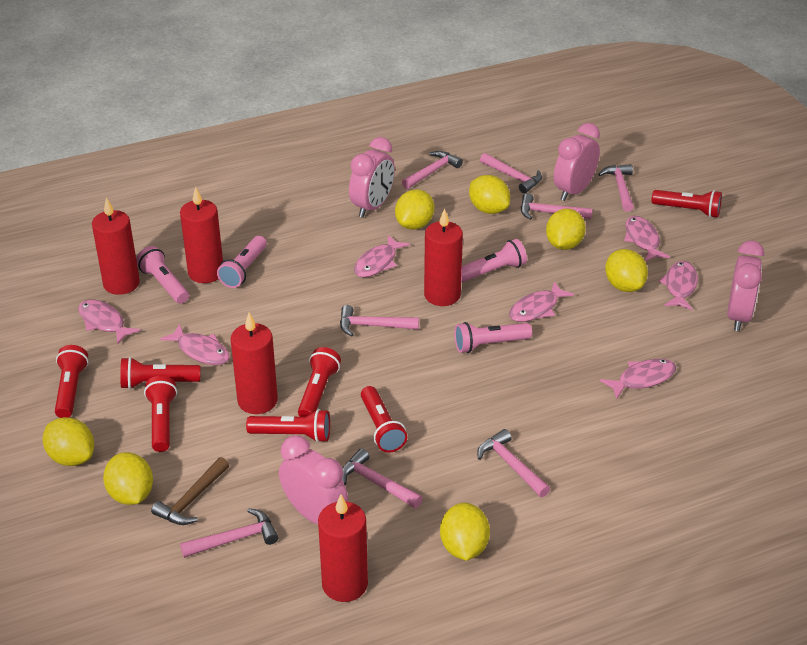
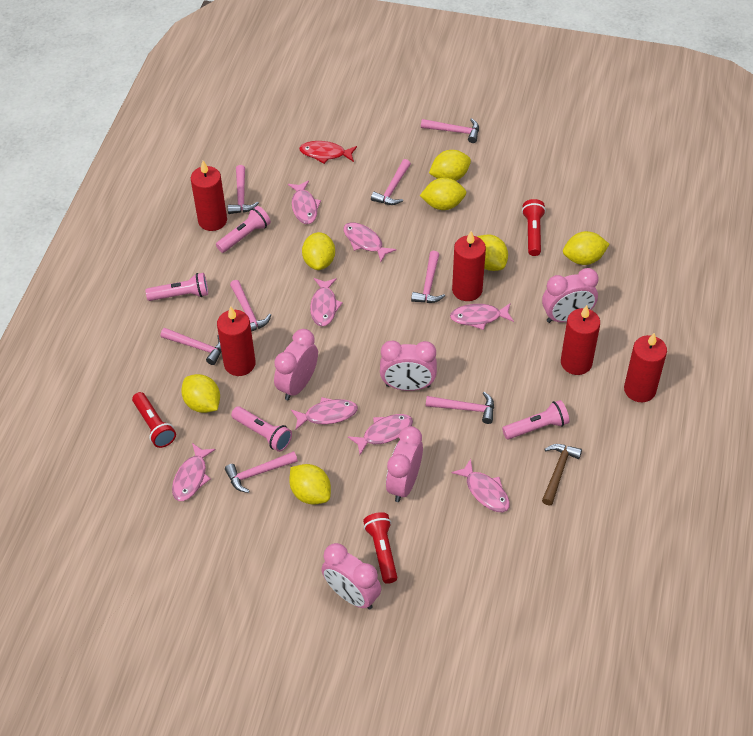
pink clock: 4 -> 5
pink fish: 7 -> 8
red fish: 0 -> 1
red flashlight: 7 -> 3

